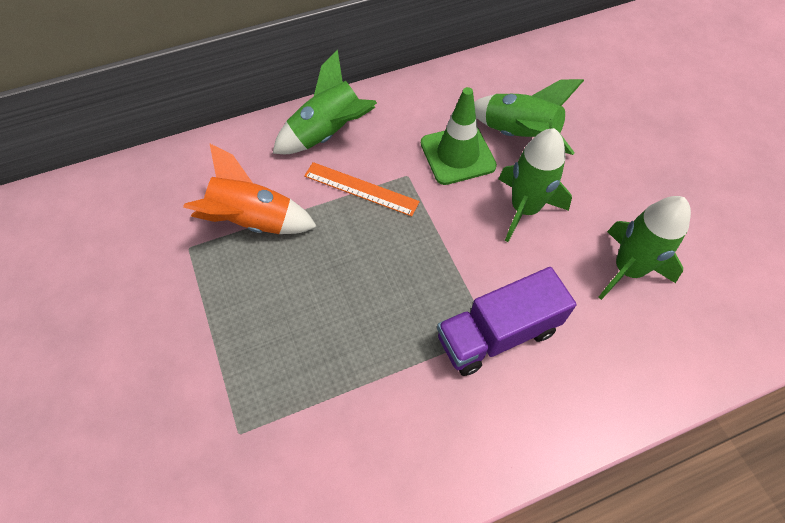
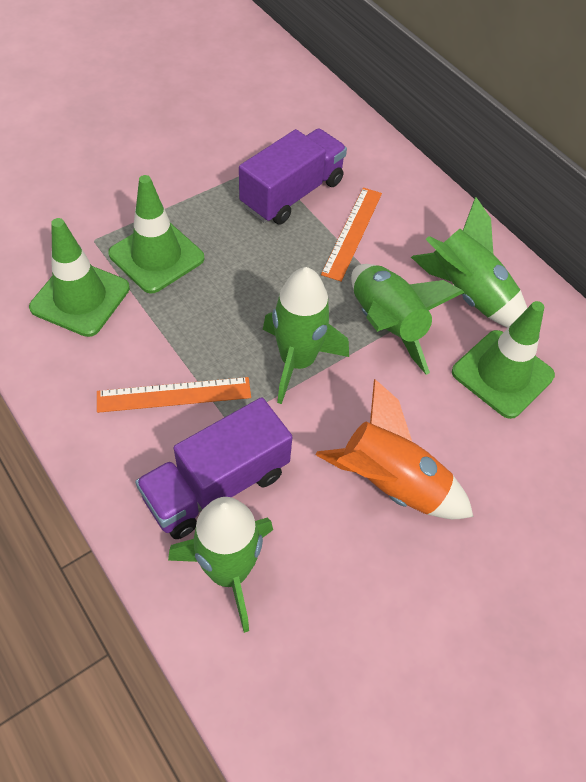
green traffic cone: 1 -> 3
orange ruler: 1 -> 2
purple truck: 1 -> 2

